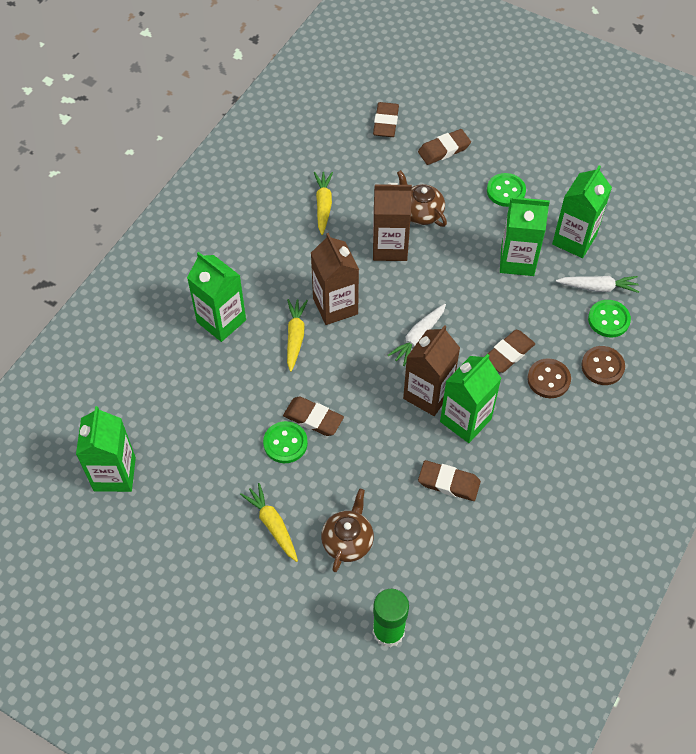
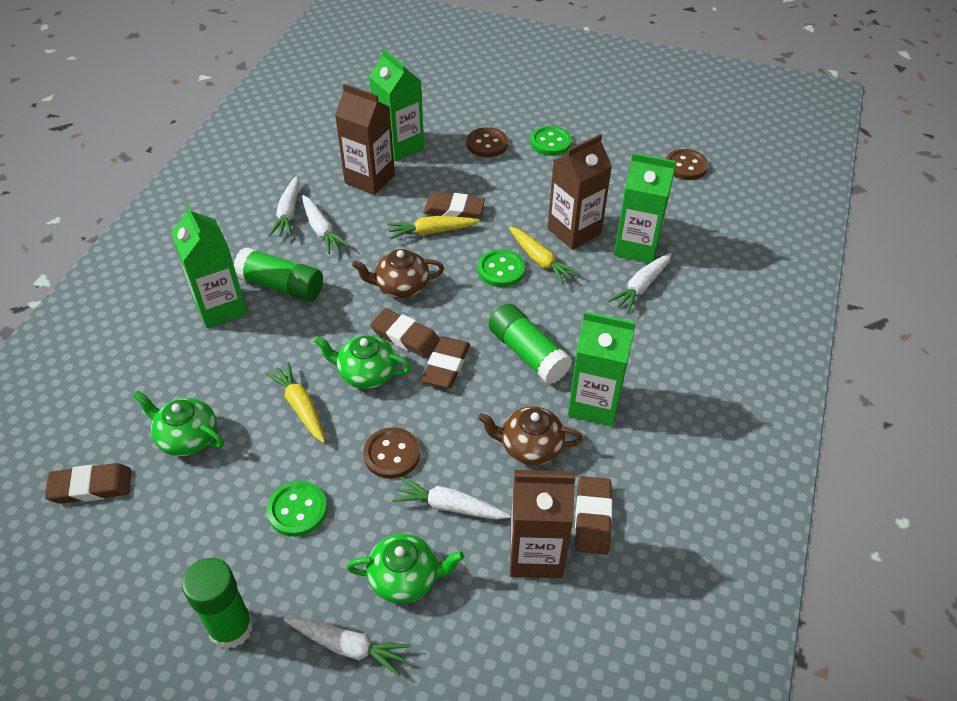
brown button: 2 -> 3
green carton: 5 -> 4
green glue stick: 1 -> 3
green teapot: 0 -> 3
white carrot: 2 -> 5

